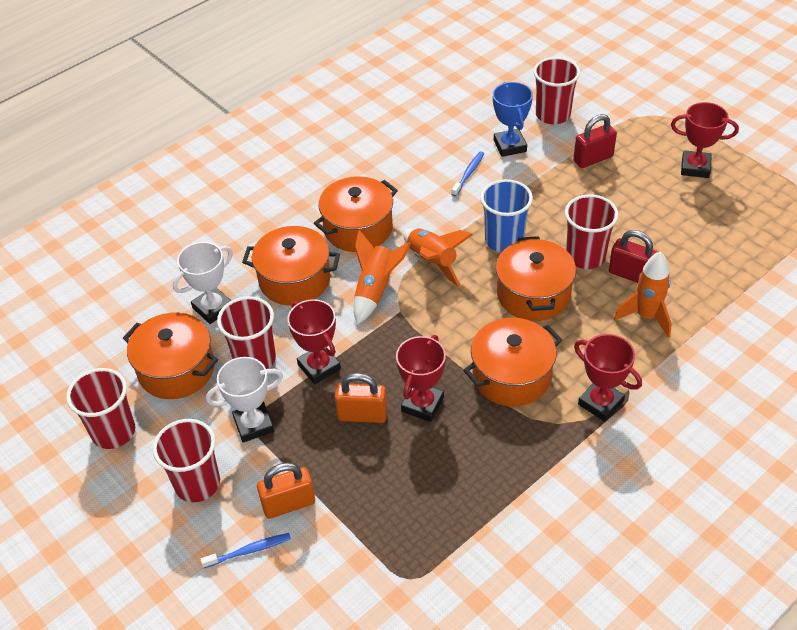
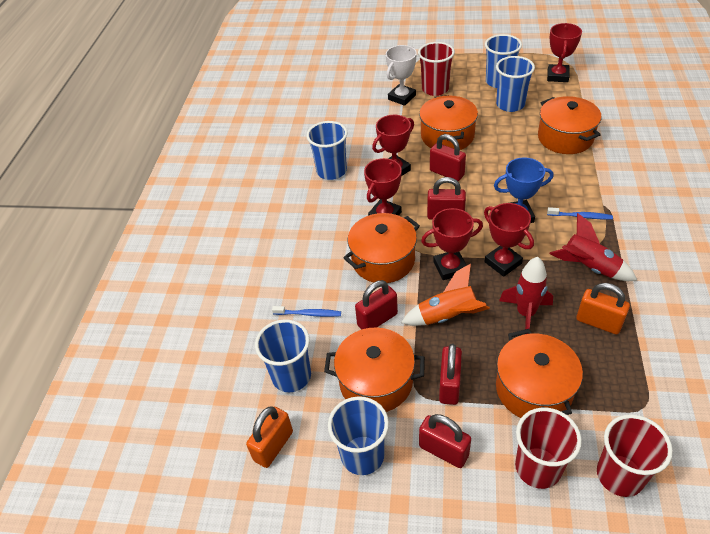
blue cup: 1 -> 5
orange rocket: 3 -> 1
red cup: 5 -> 3
red padlock: 2 -> 5
red rocket: 0 -> 2
red trophy: 4 -> 5
white trophy: 2 -> 1

